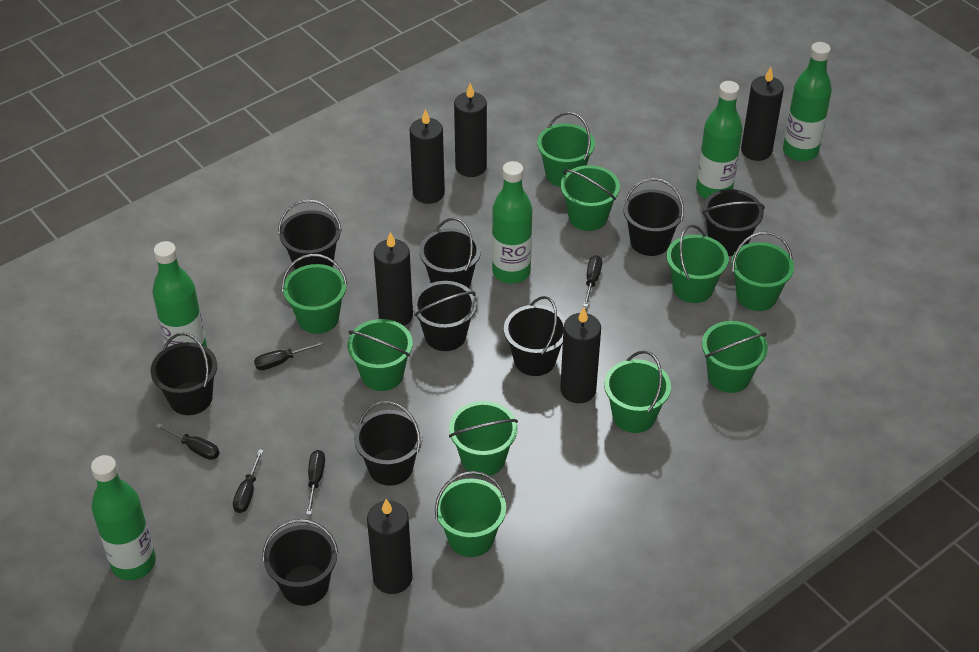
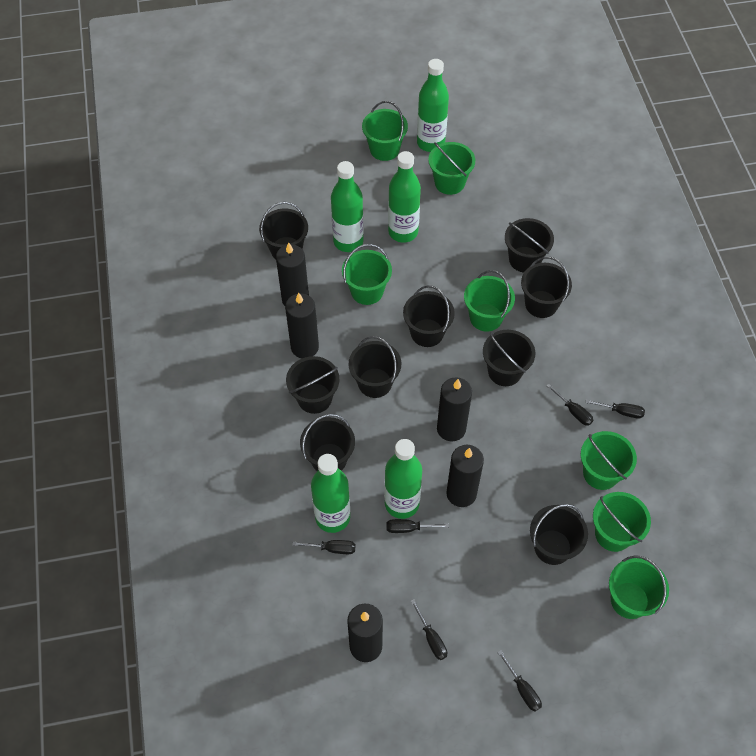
black candle: 6 -> 5
black screwdriver: 5 -> 6
green bucket: 10 -> 7

